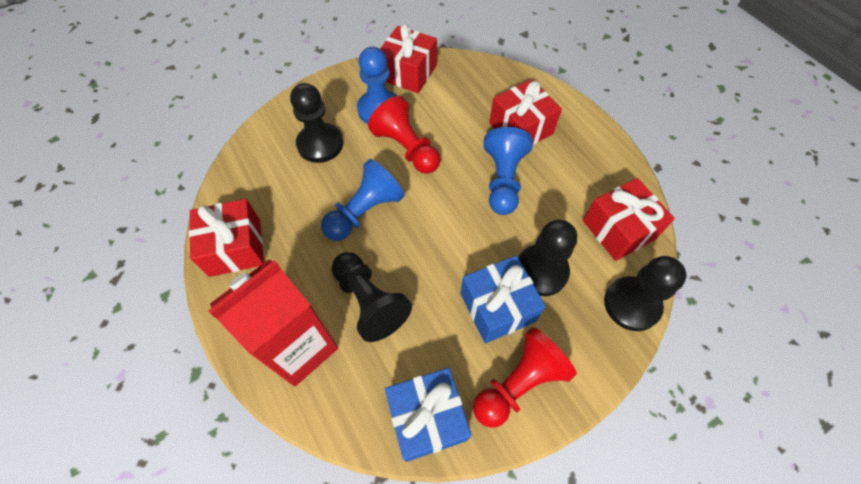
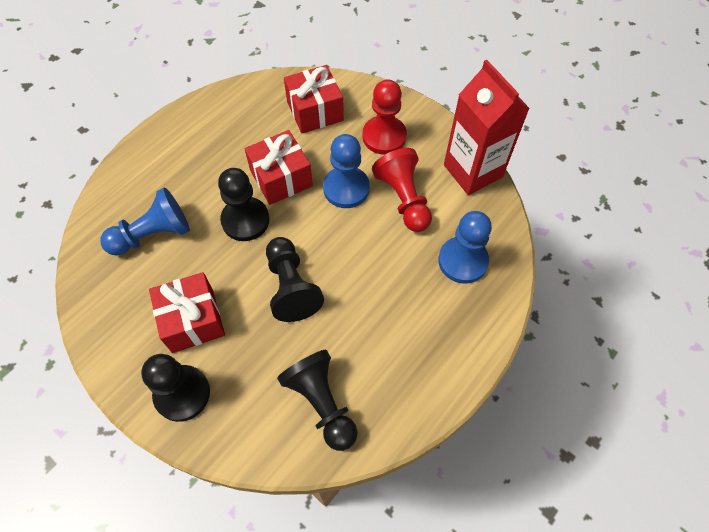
blue gift: 2 -> 0
red gift: 4 -> 3

